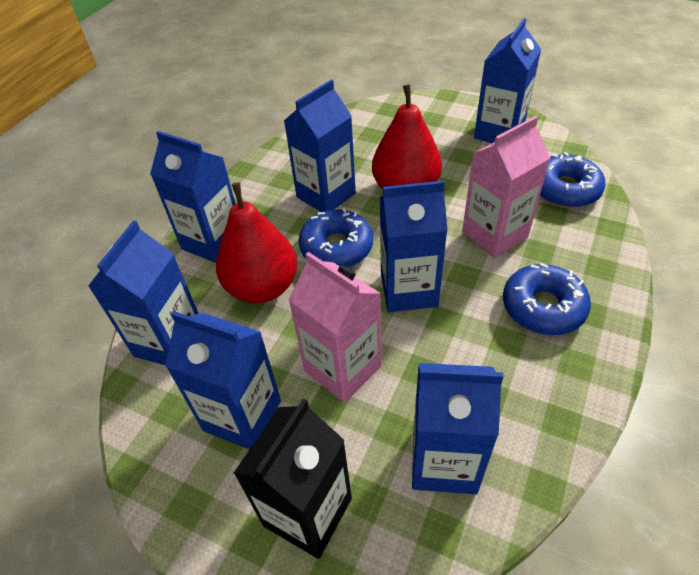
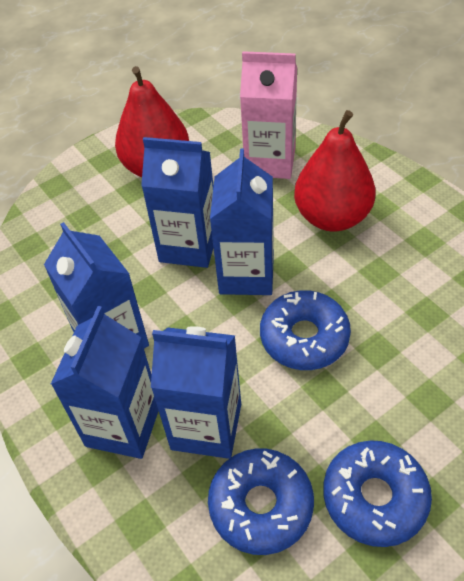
black carton: 1 -> 0
blue carton: 7 -> 5
pink carton: 2 -> 1

